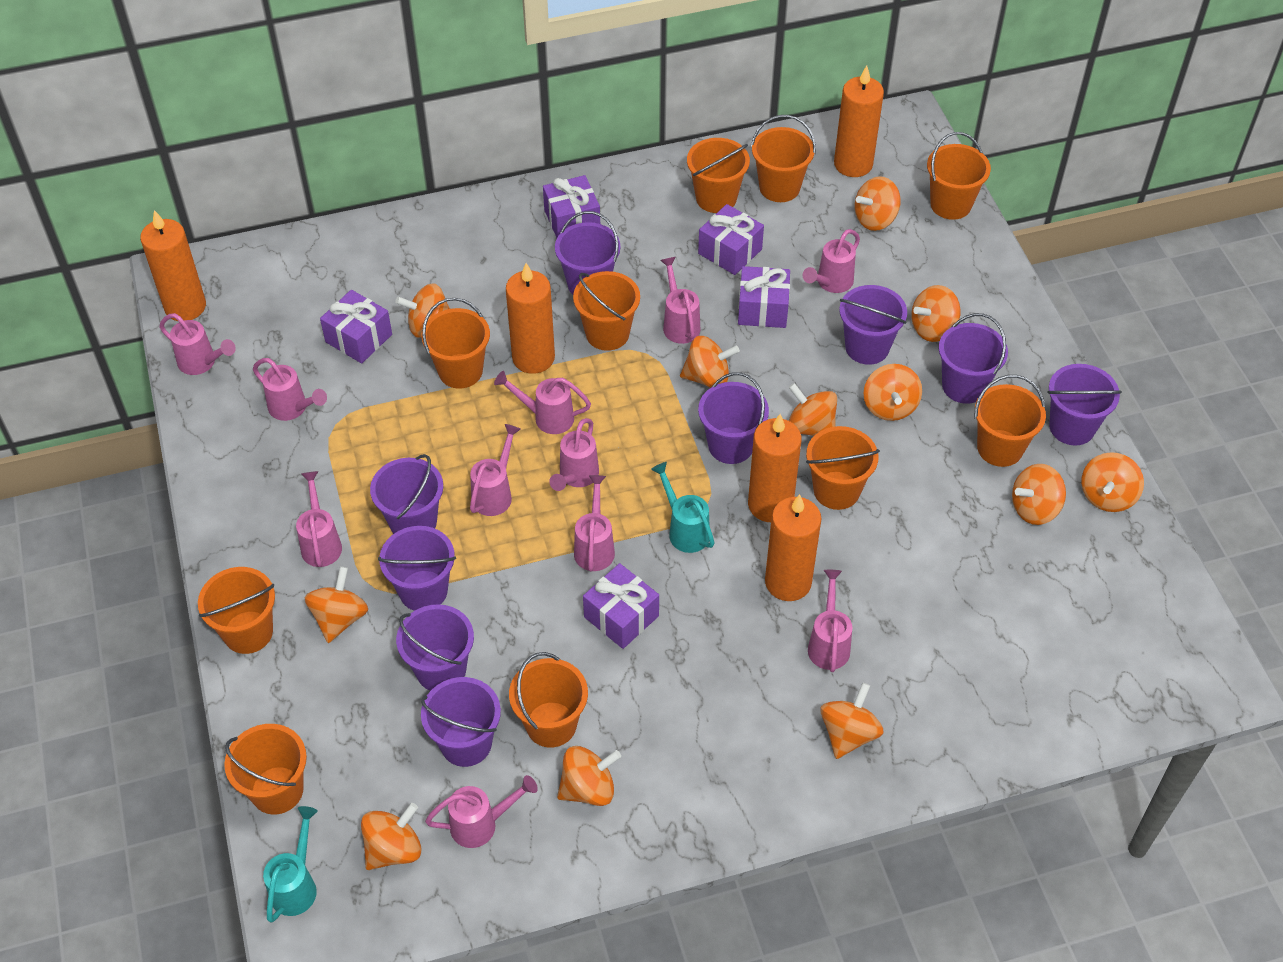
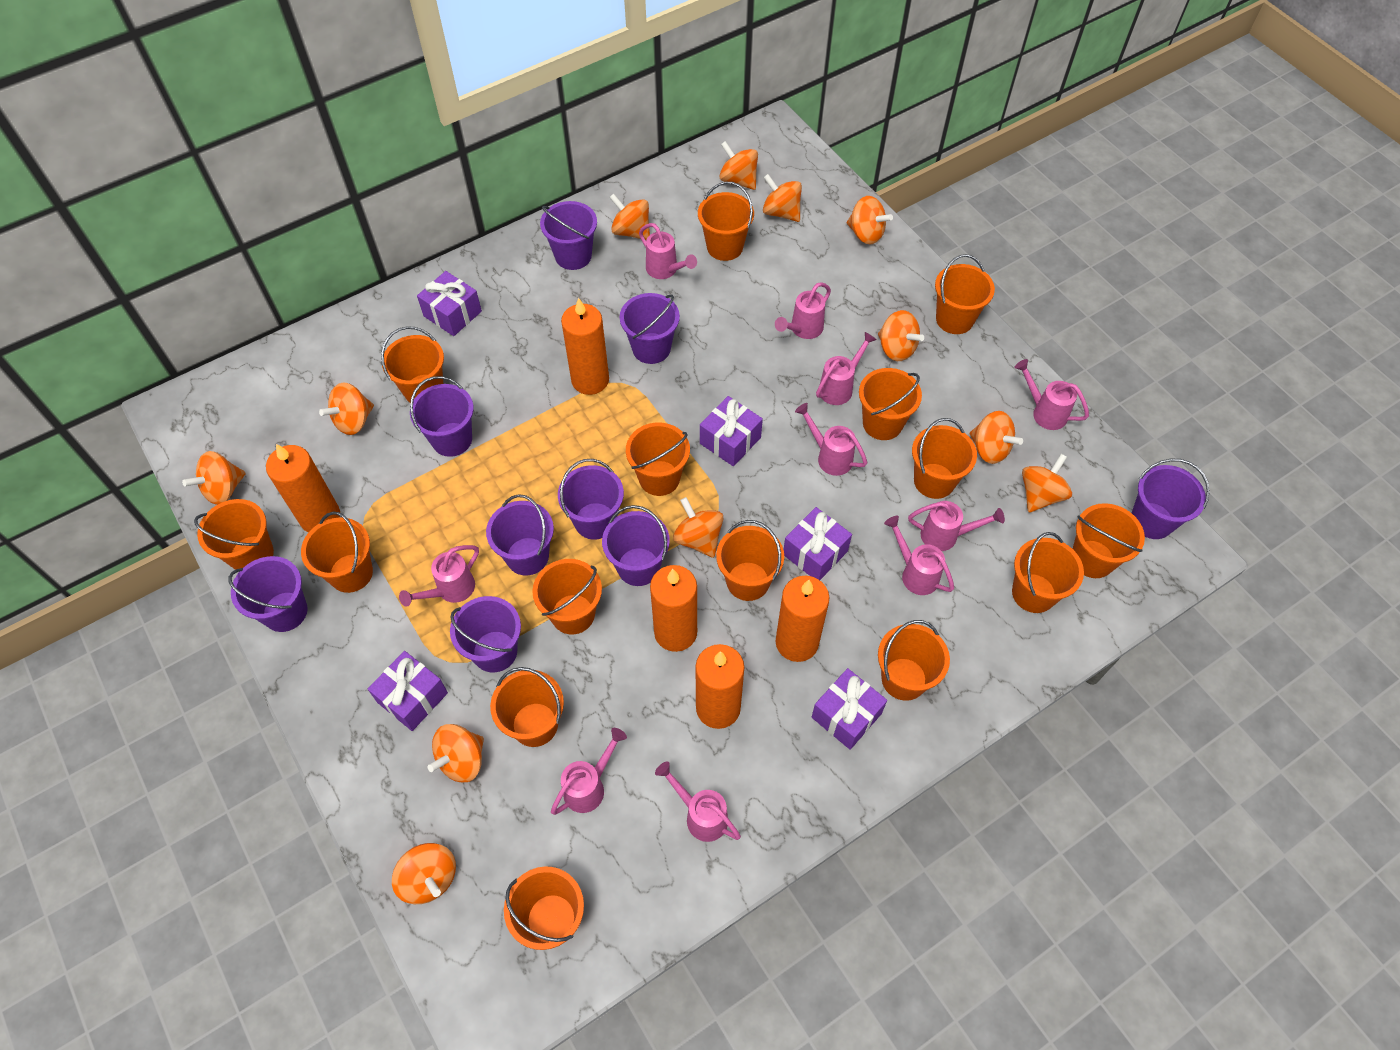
orange bucket: 10 -> 15
pink watering can: 11 -> 10
turquoise watering can: 2 -> 0

